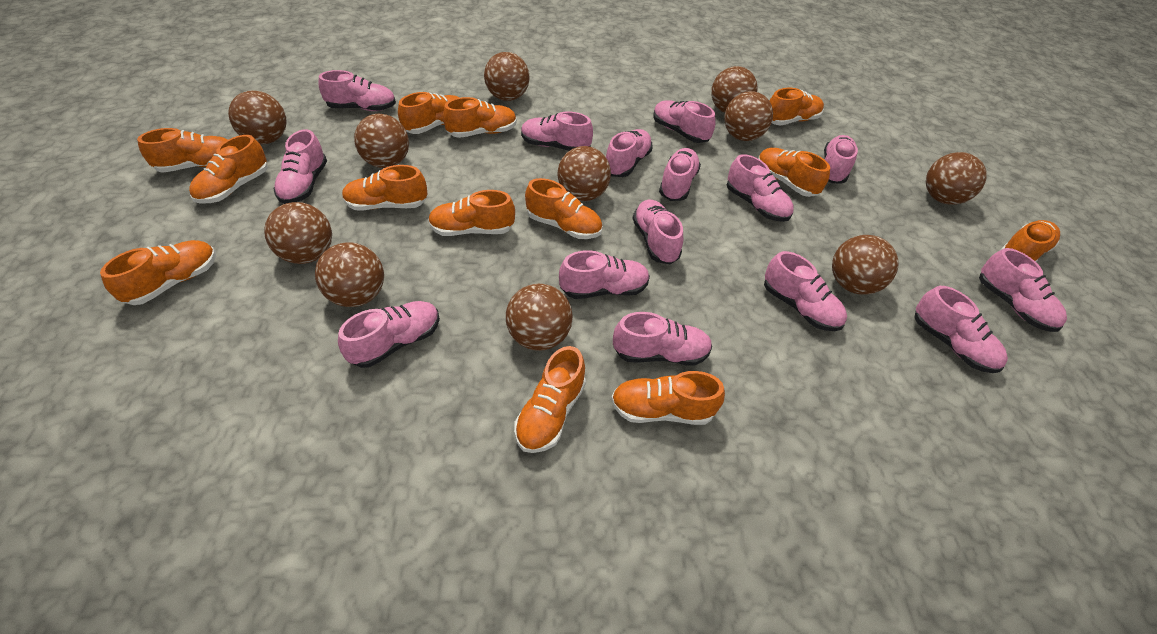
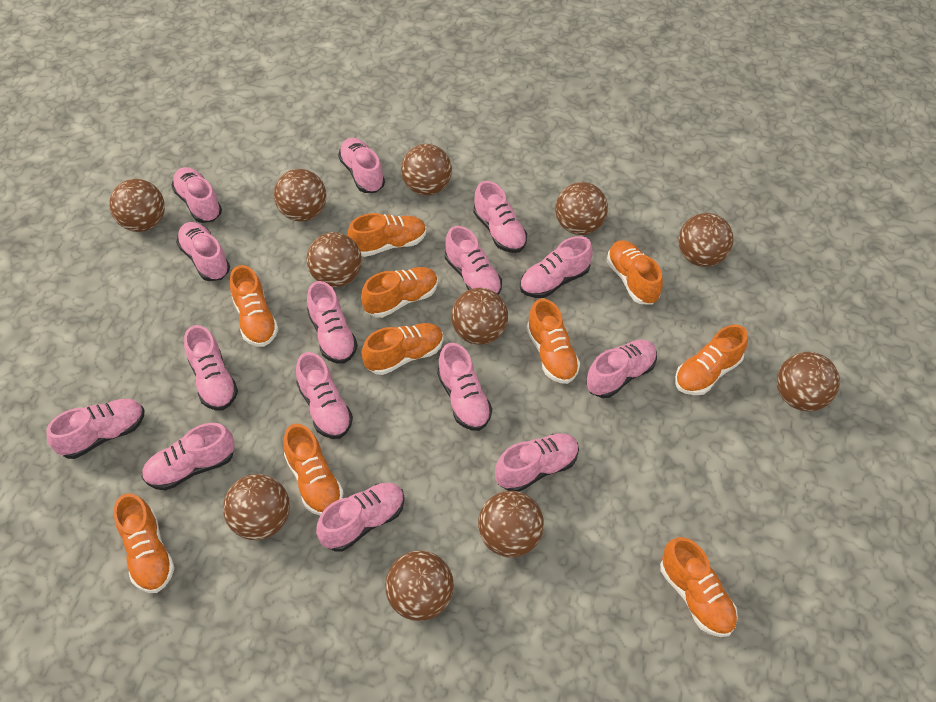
orange shoe: 13 -> 10

